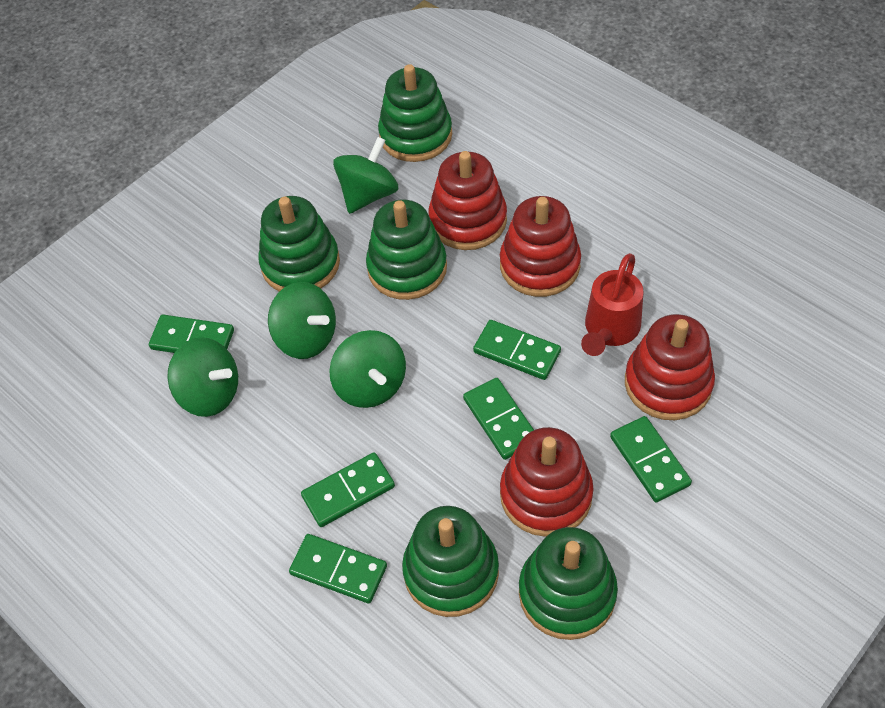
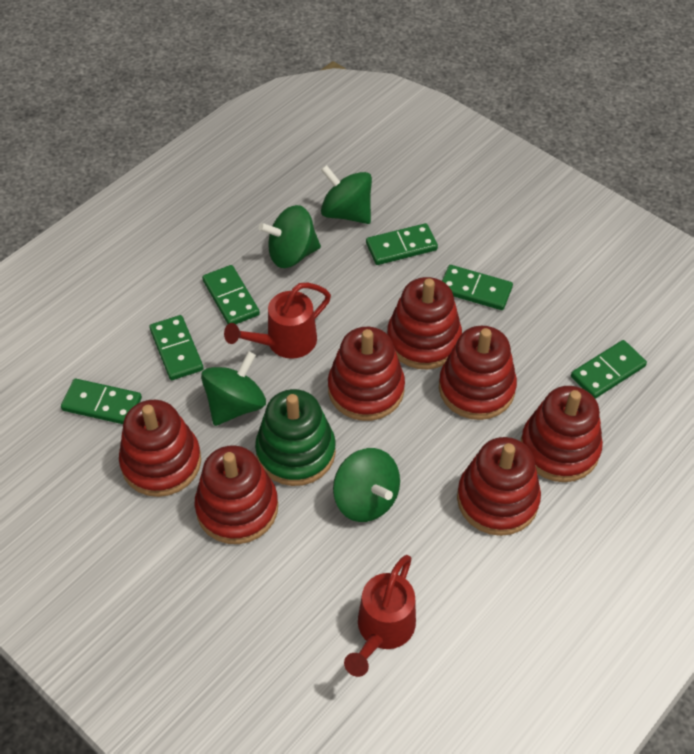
green stacking toy: 5 -> 1
red stacking toy: 4 -> 7
red watering can: 1 -> 2

